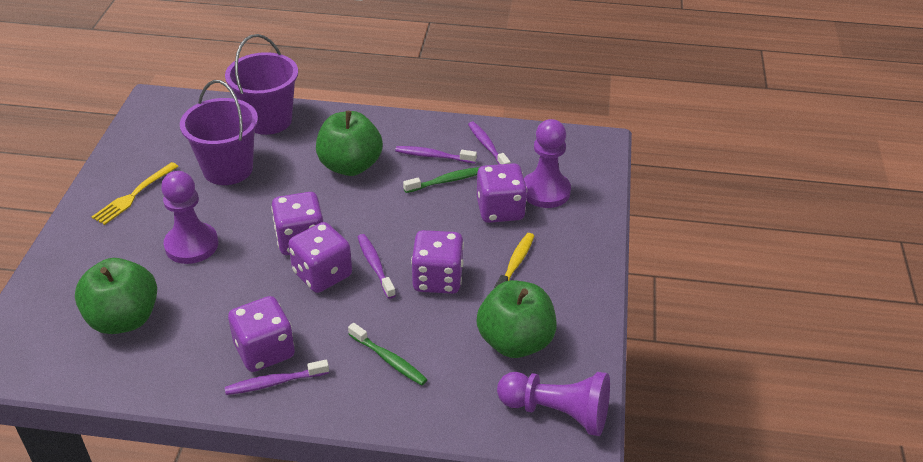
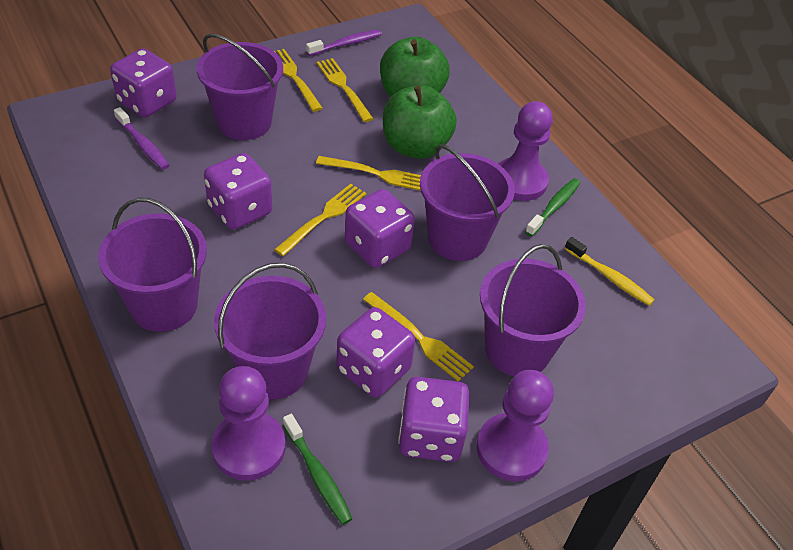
green apple: 3 -> 2
purple bucket: 2 -> 5
purple toothbrush: 4 -> 2
yellow fork: 1 -> 5

